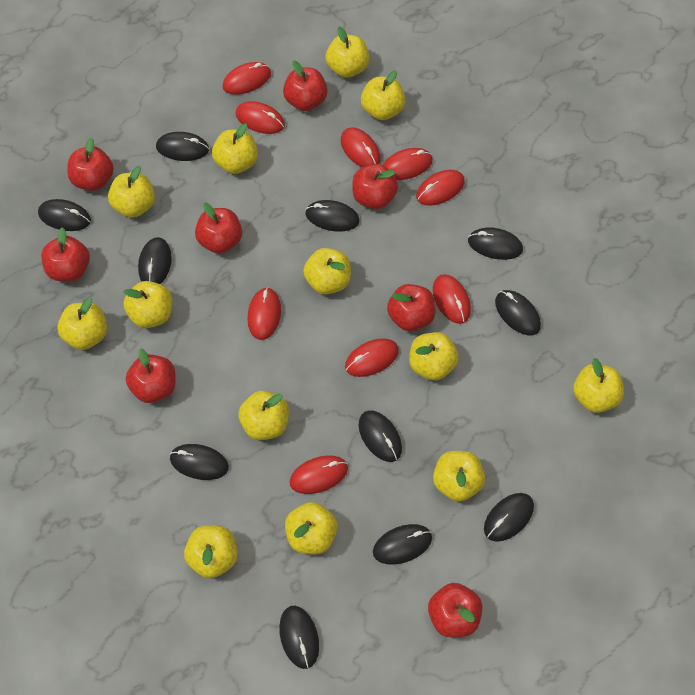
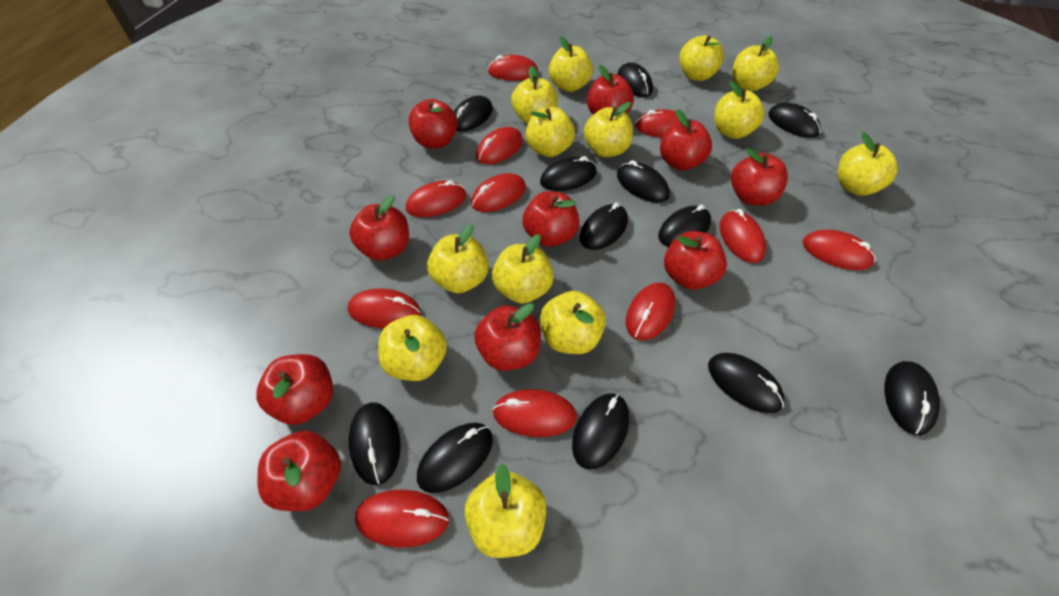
black mouse: 11 -> 12
red apple: 8 -> 10
red mouse: 9 -> 11

